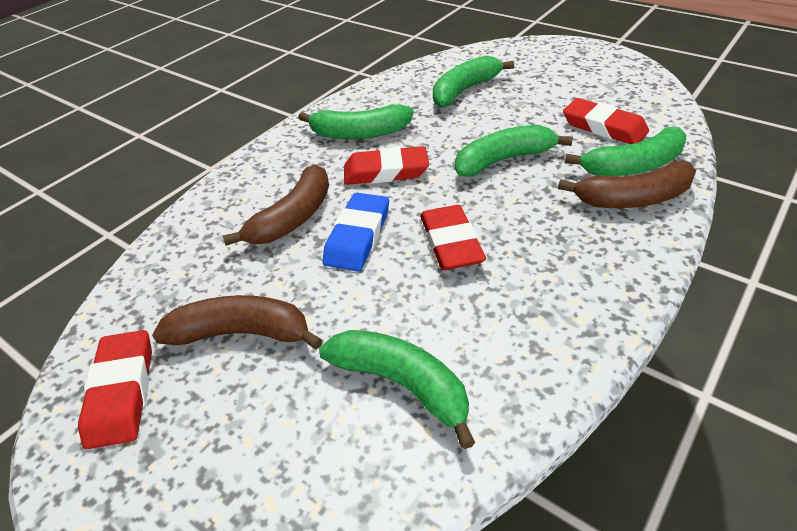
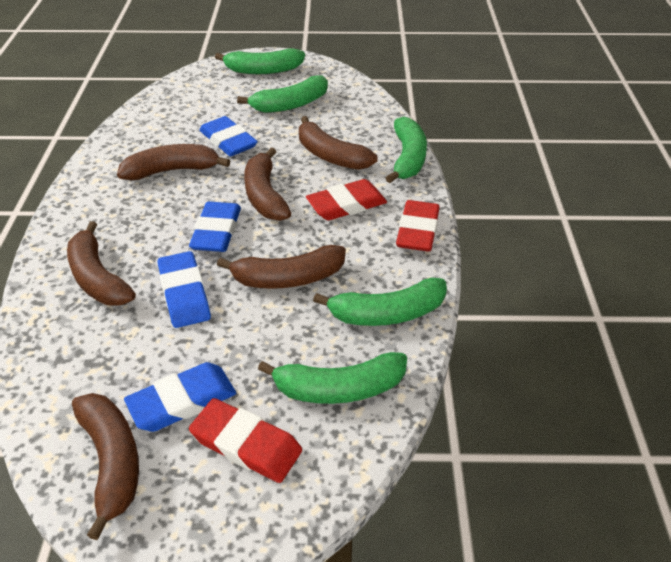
blue eraser: 1 -> 4
brown banana: 3 -> 6
red eraser: 4 -> 3

